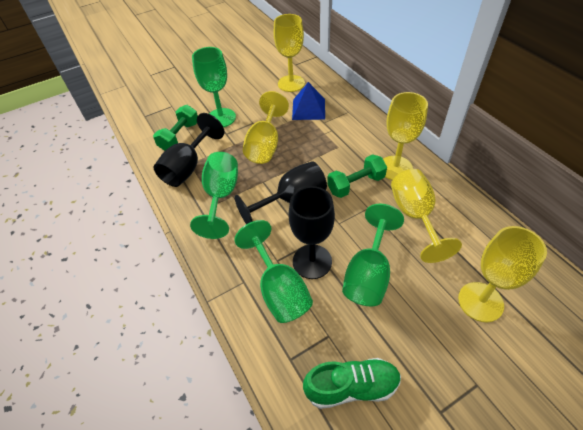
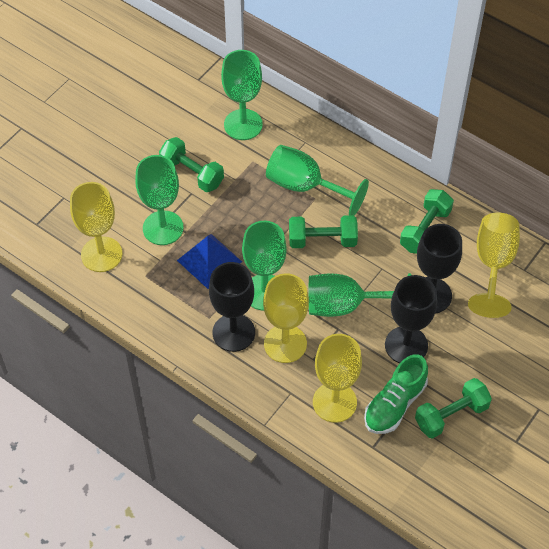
green dumbbell: 2 -> 4
green goblet: 4 -> 5
yellow goblet: 5 -> 4

